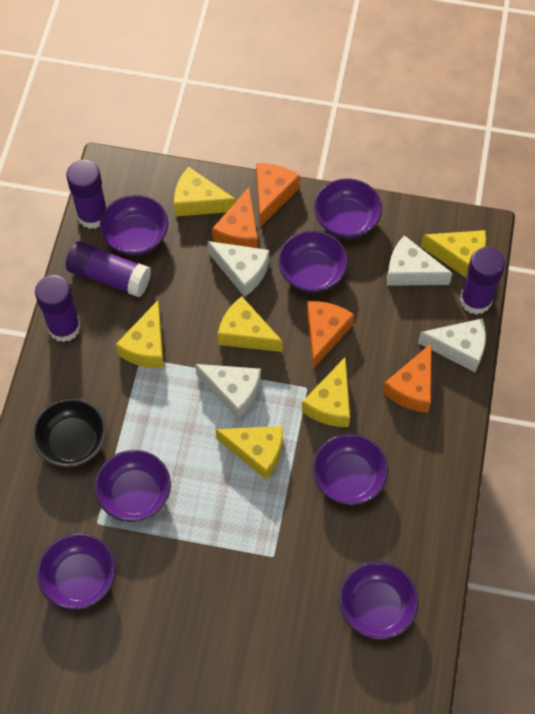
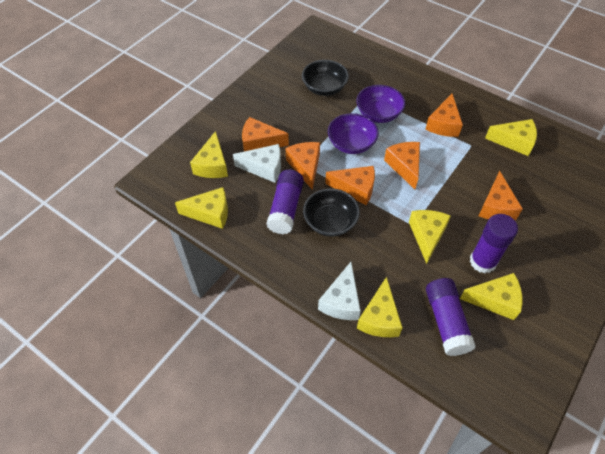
black bowl: 1 -> 2
orange cheese: 4 -> 6
purple bowl: 7 -> 2
purple glue stick: 4 -> 3
white cheese: 4 -> 2

